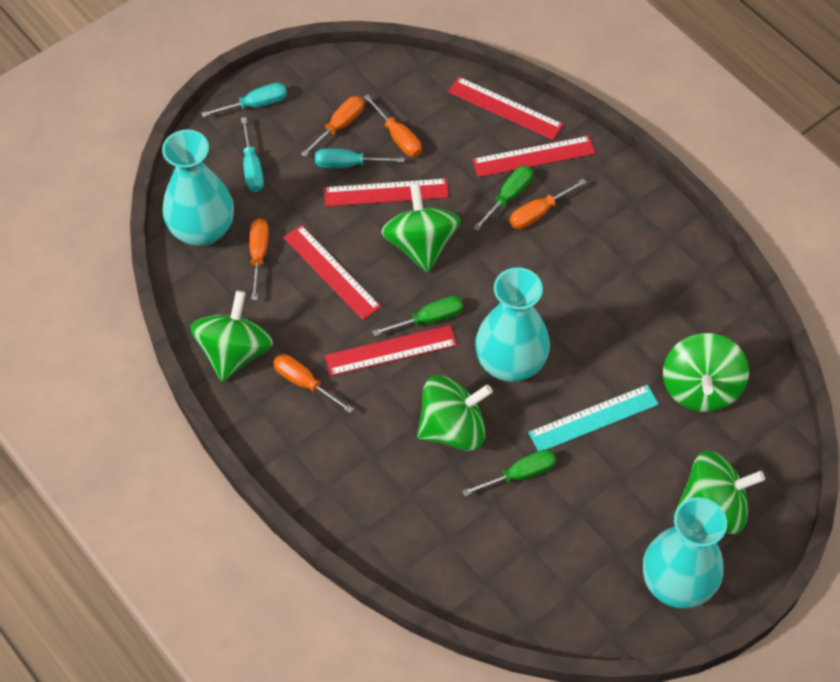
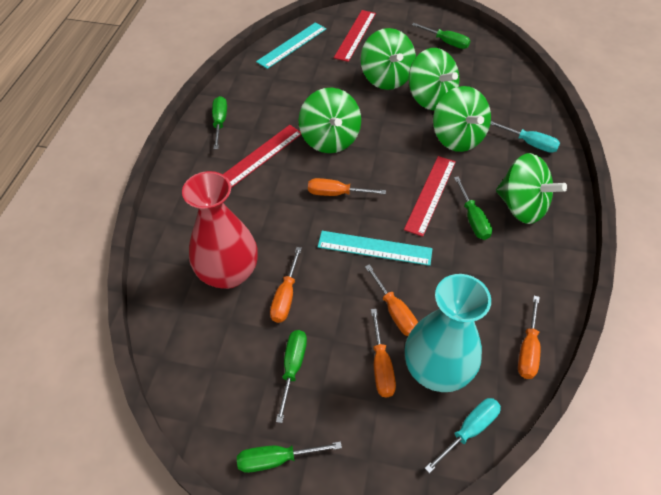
green screwdriver: 3 -> 5
red ruler: 5 -> 3
red vase: 0 -> 1
turquoise ruler: 1 -> 2
turquoise screwdriver: 3 -> 2
turquoise vase: 3 -> 1

